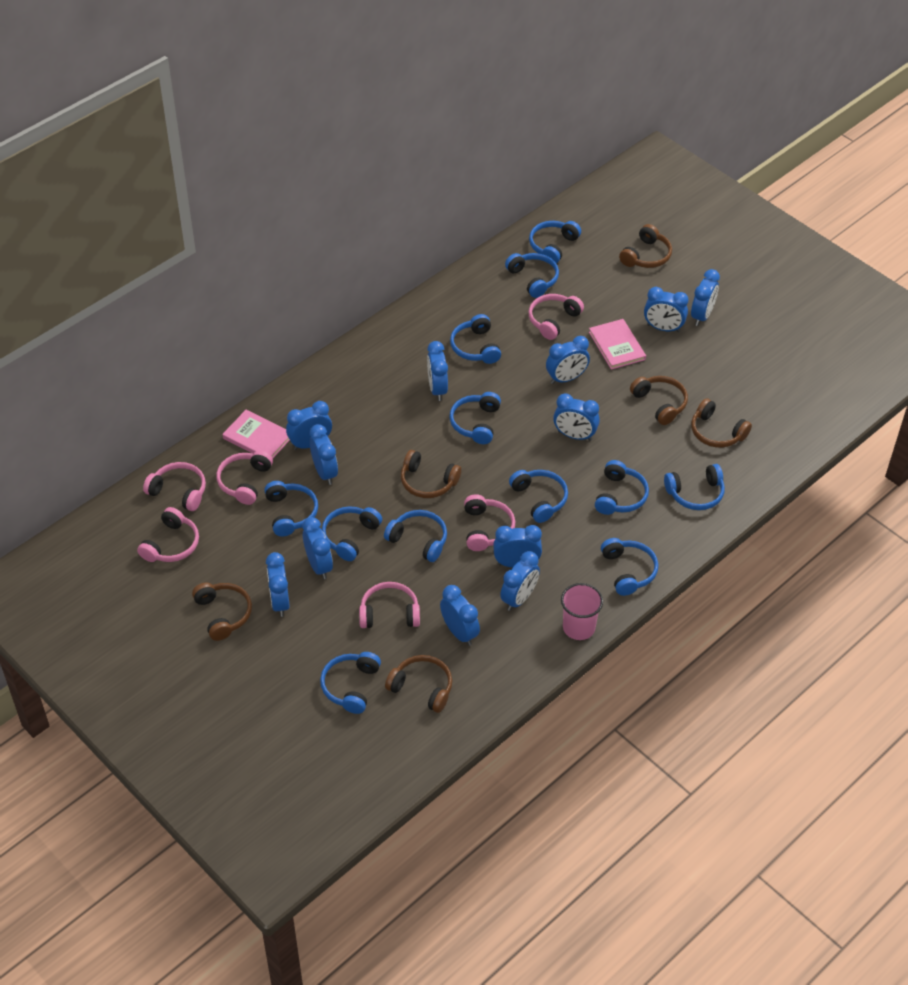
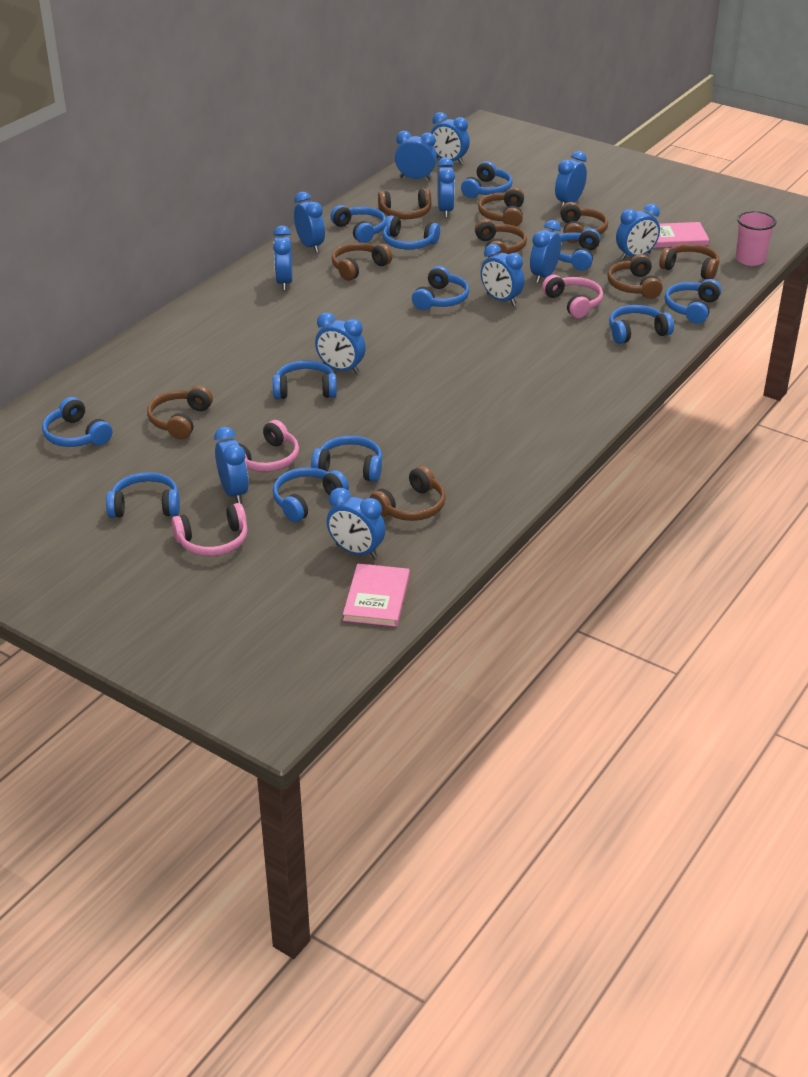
brown headphones: 6 -> 9
pink headphones: 6 -> 3

